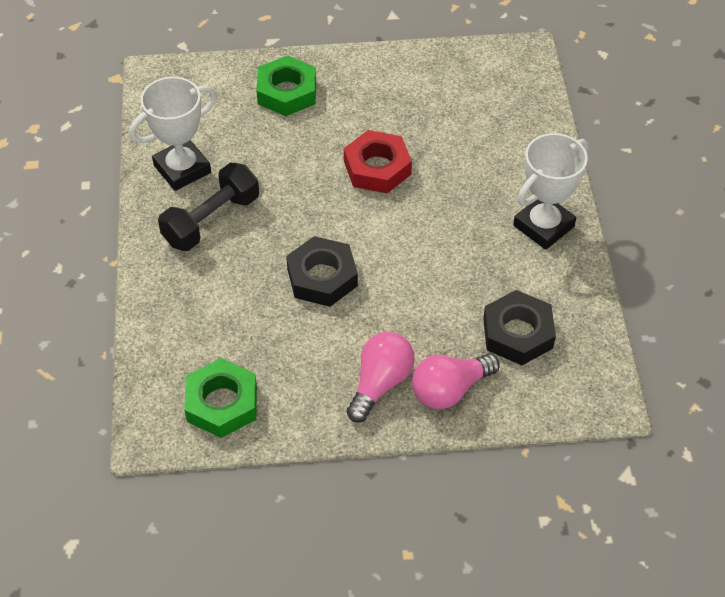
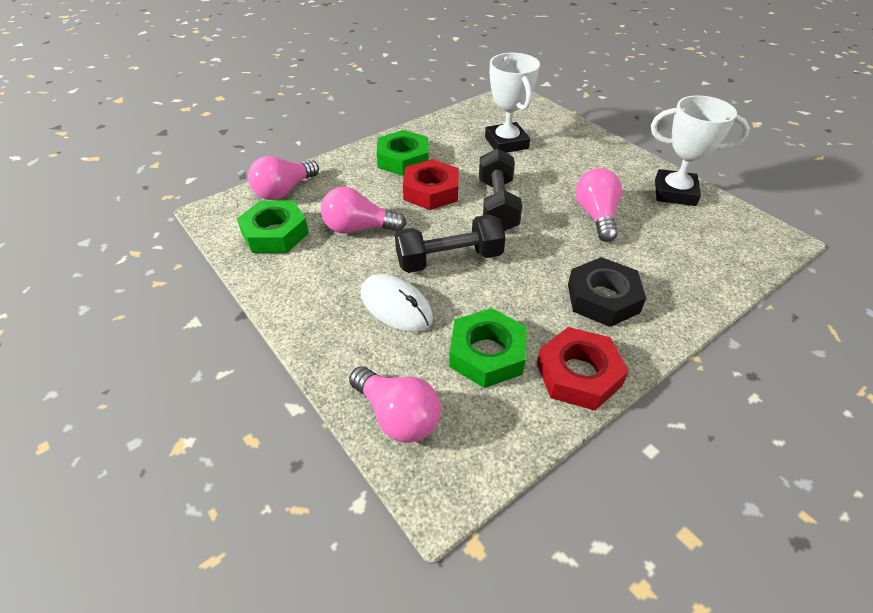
black dumbbell: 1 -> 2
black nut: 2 -> 1
green nut: 2 -> 3
pink light bulb: 2 -> 4
red nut: 1 -> 2
white mouse: 0 -> 1

